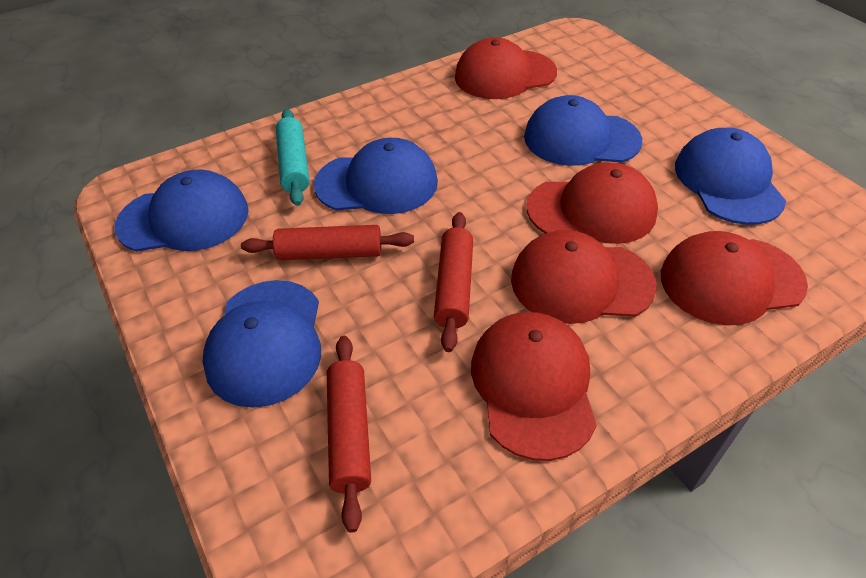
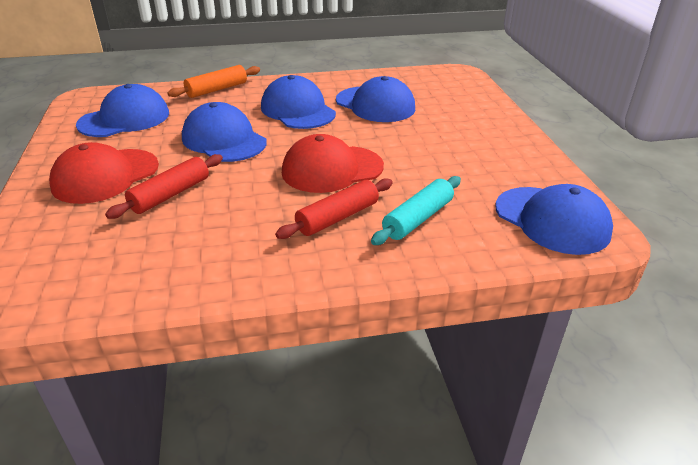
orange rolling pin: 0 -> 1
red cap: 5 -> 2
red rolling pin: 3 -> 2

